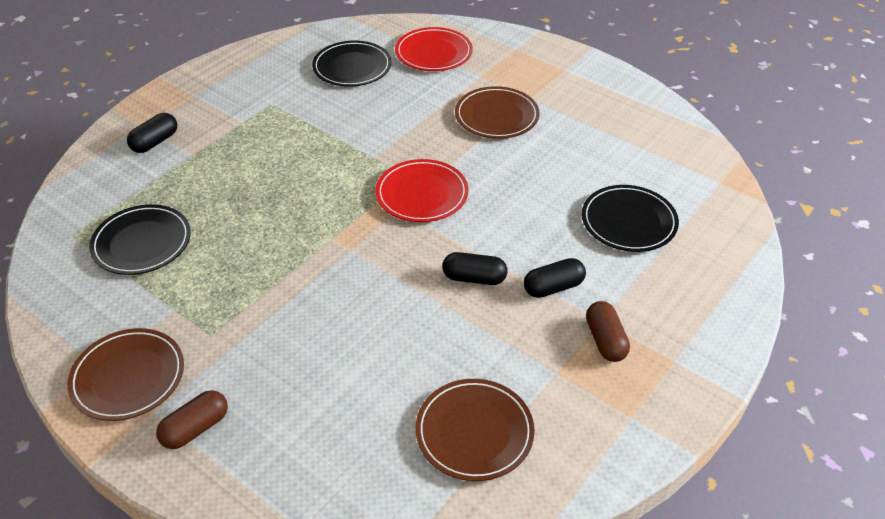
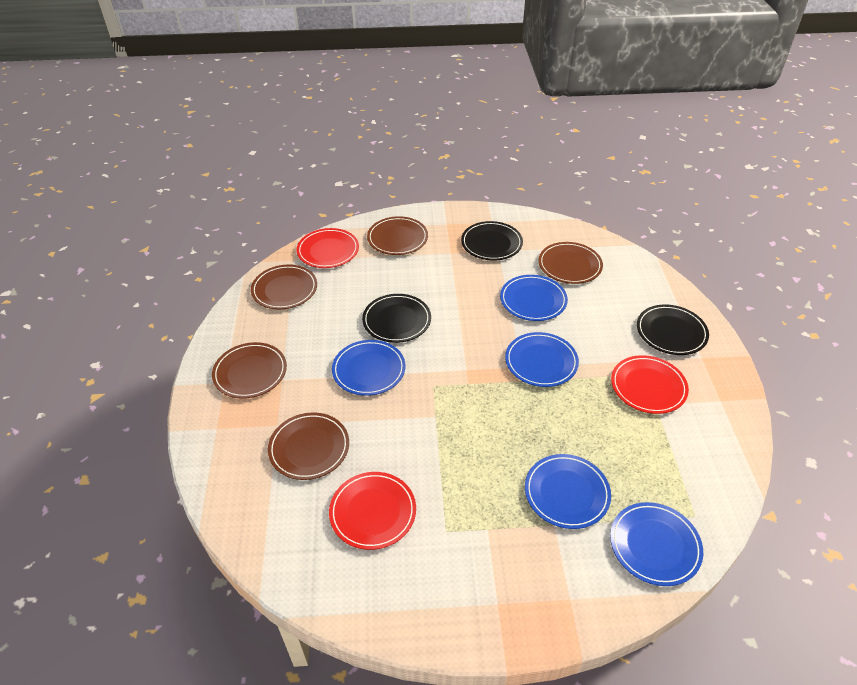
black capsule: 3 -> 0
blue plate: 0 -> 5
brown capsule: 2 -> 0
brown plate: 3 -> 5
red plate: 2 -> 3

